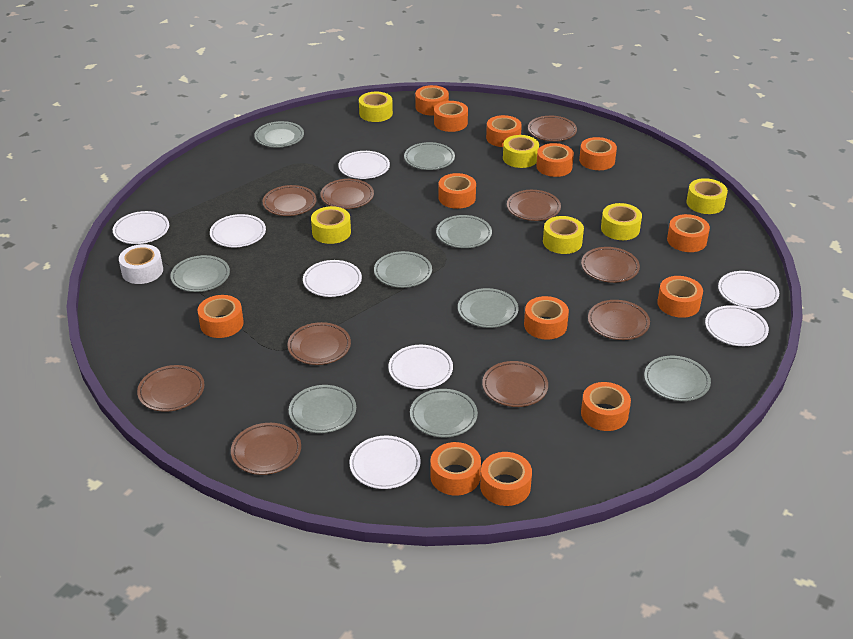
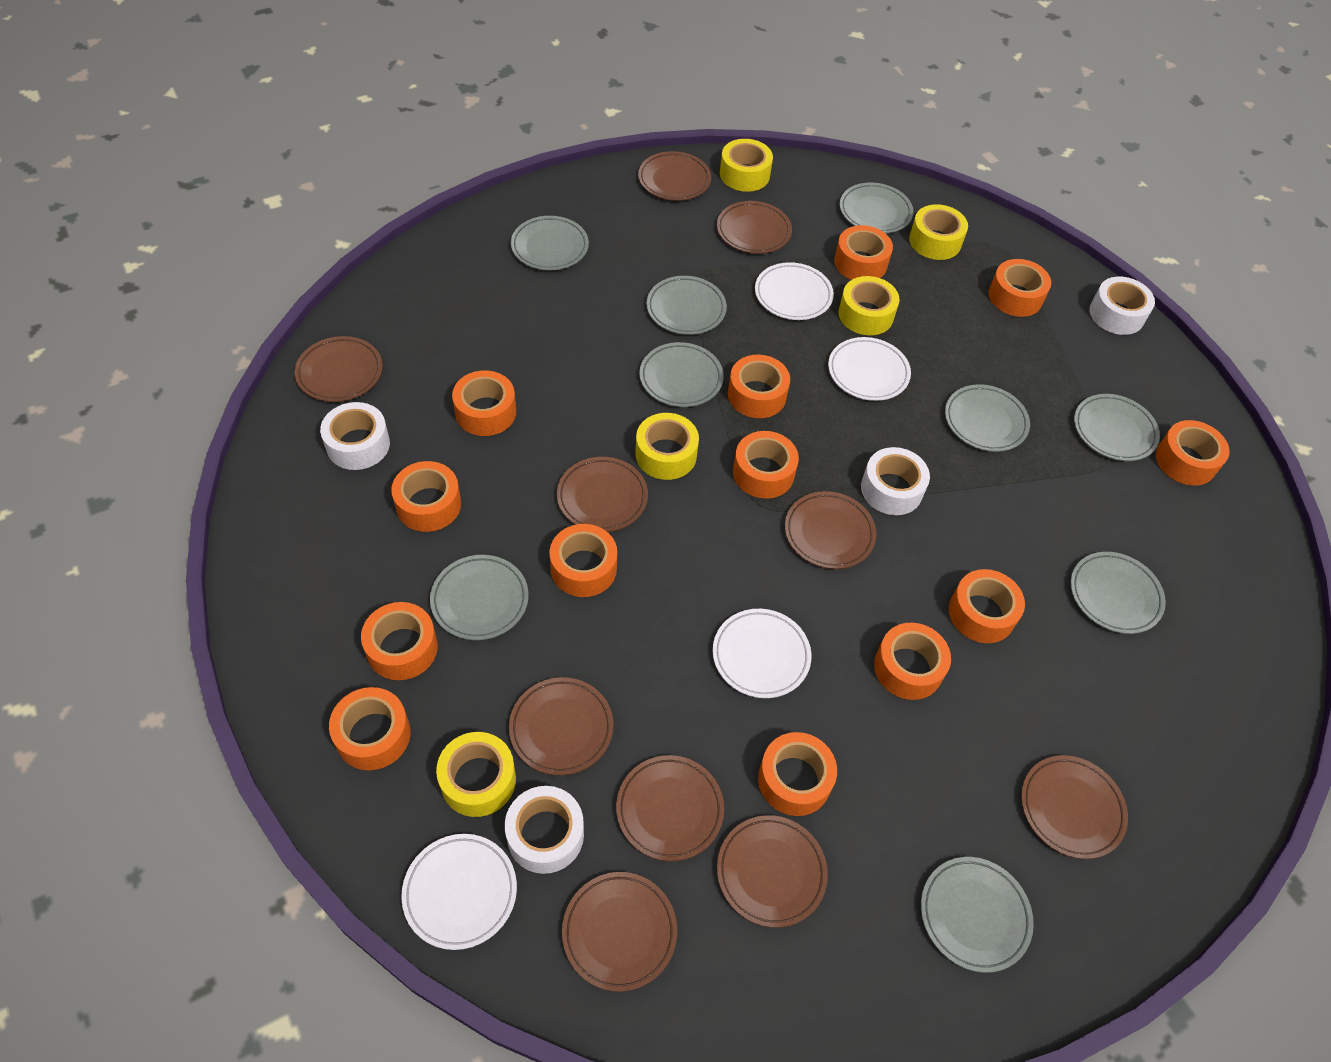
white plate: 8 -> 4
white tape: 1 -> 4
yellow tape: 6 -> 5

